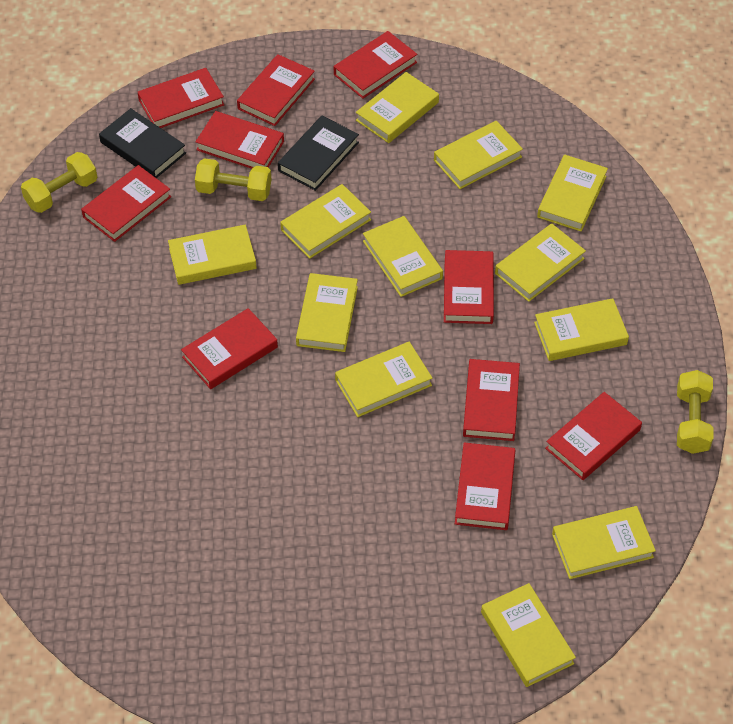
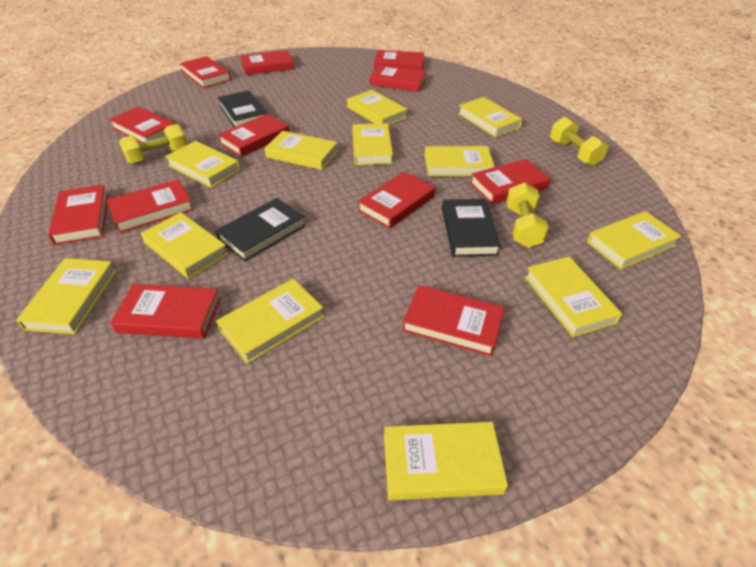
black book: 2 -> 3
red book: 10 -> 12

